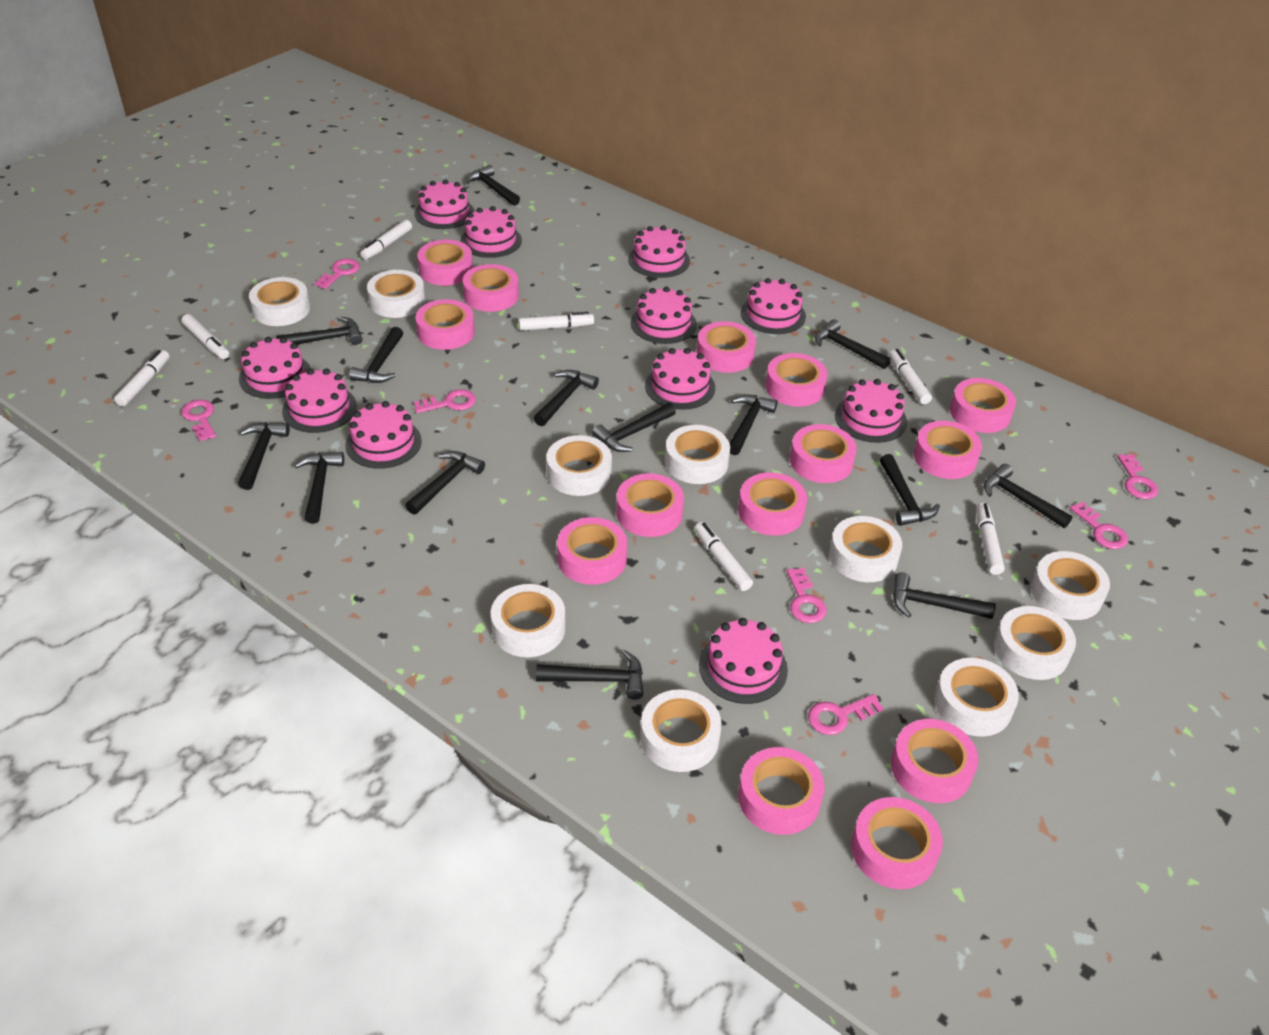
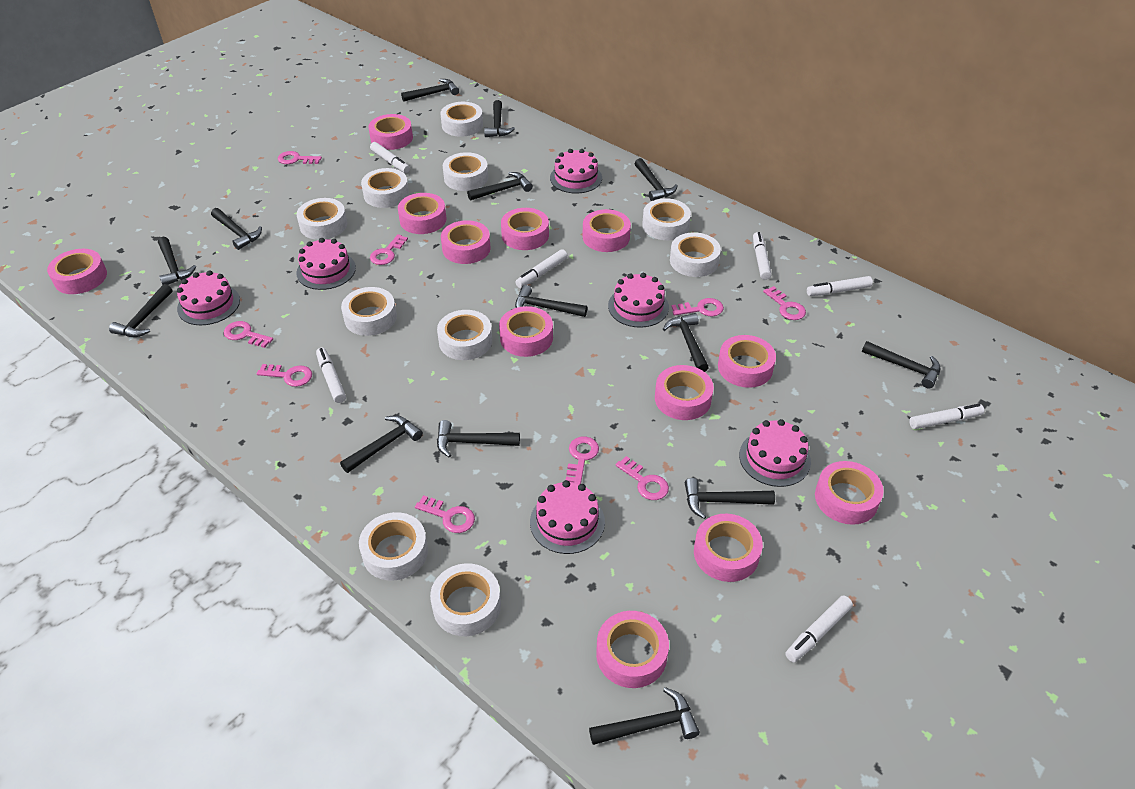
pink cake: 11 -> 6
pink key: 7 -> 9
pink tape: 14 -> 12

